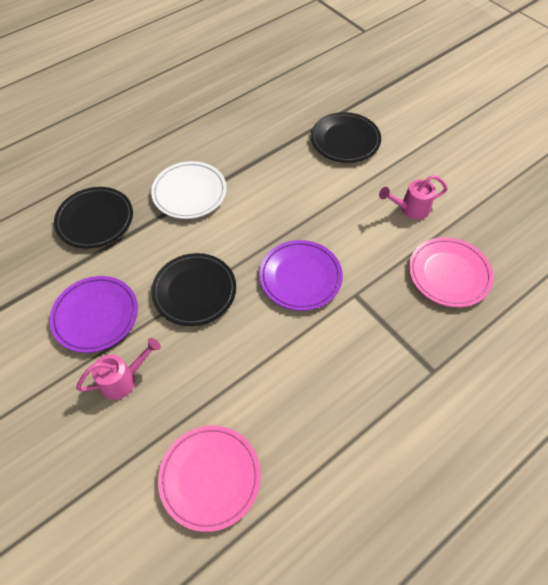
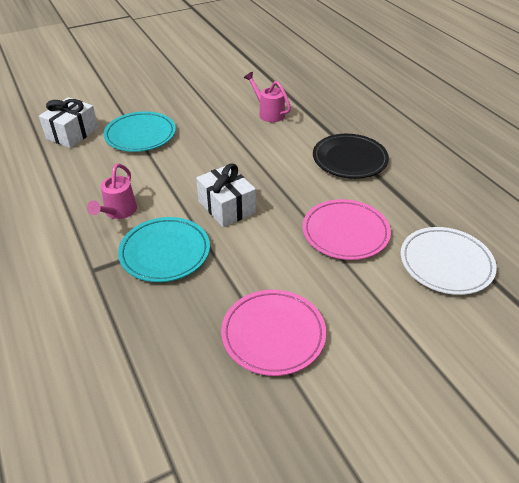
black plate: 3 -> 1
purple plate: 2 -> 0
turquoise plate: 0 -> 2
white gift: 0 -> 2

